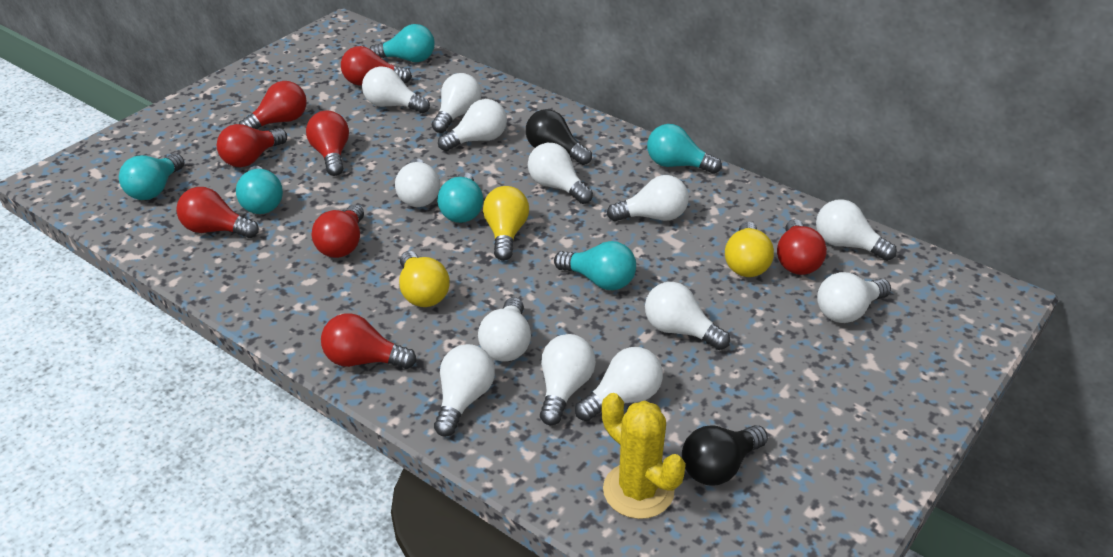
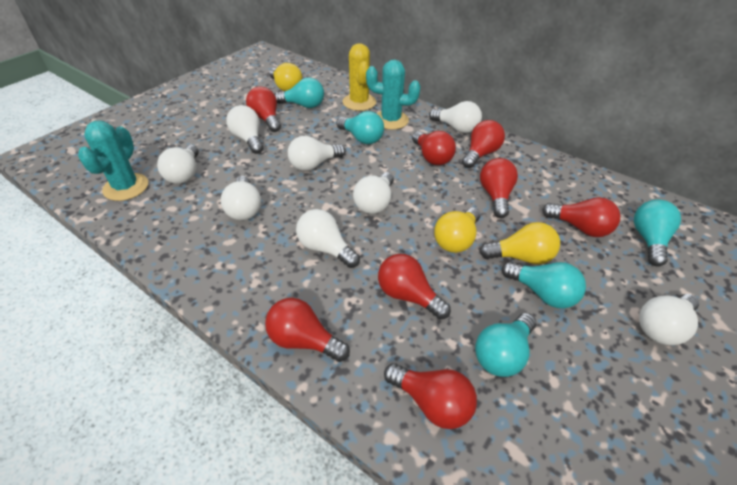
black light bulb: 2 -> 0
turquoise cactus: 0 -> 2
turquoise light bulb: 6 -> 5
white light bulb: 13 -> 8

